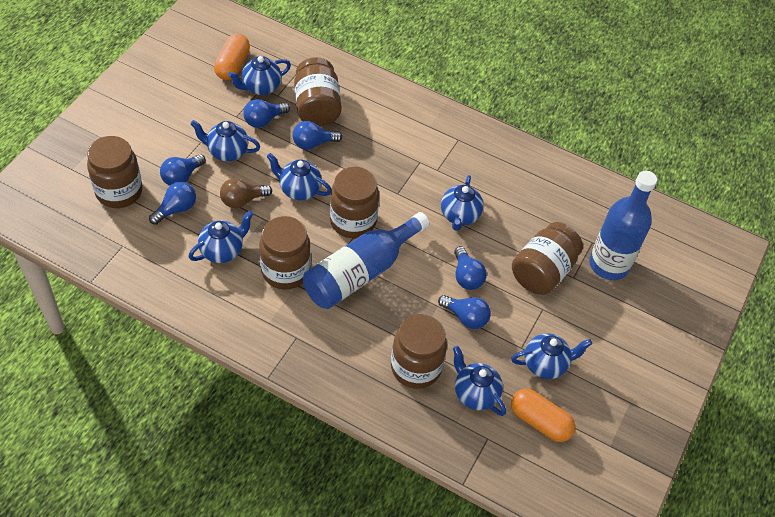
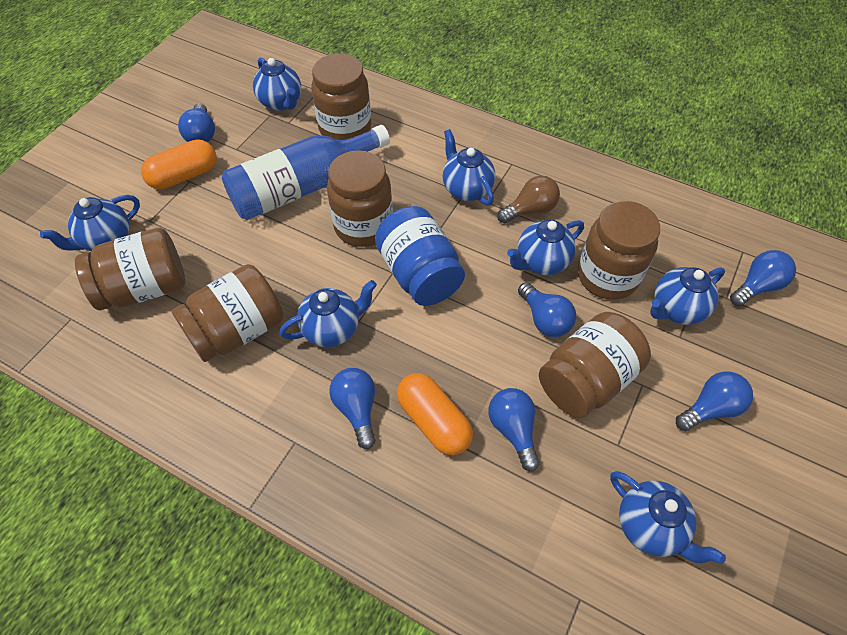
blue bottle: 2 -> 1
blue jar: 0 -> 1

